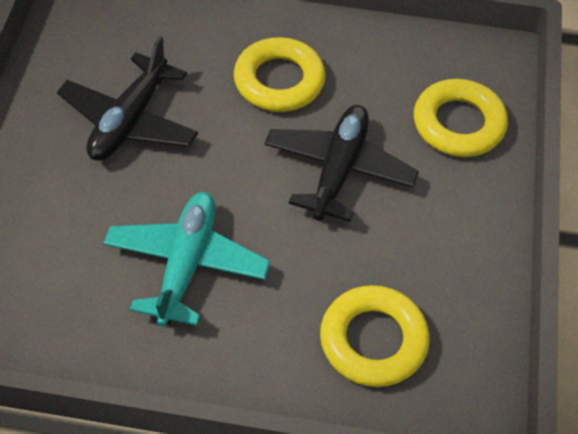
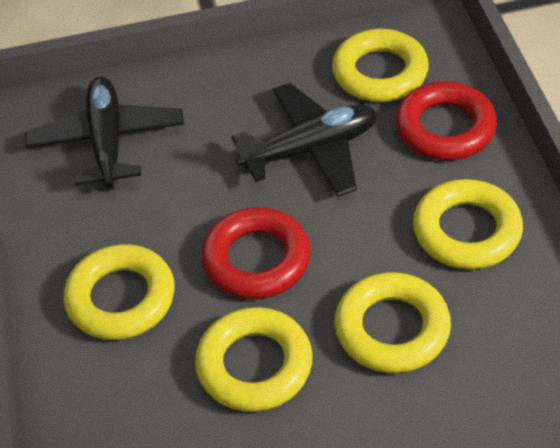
red ring: 0 -> 2
turquoise plane: 1 -> 0
yellow ring: 3 -> 5

